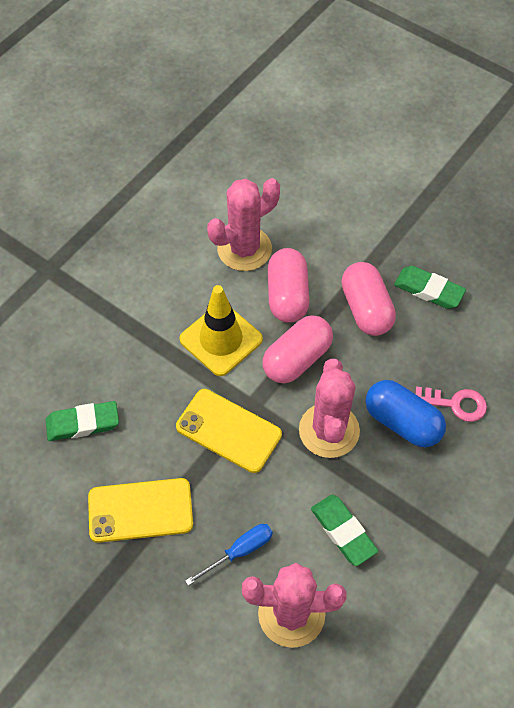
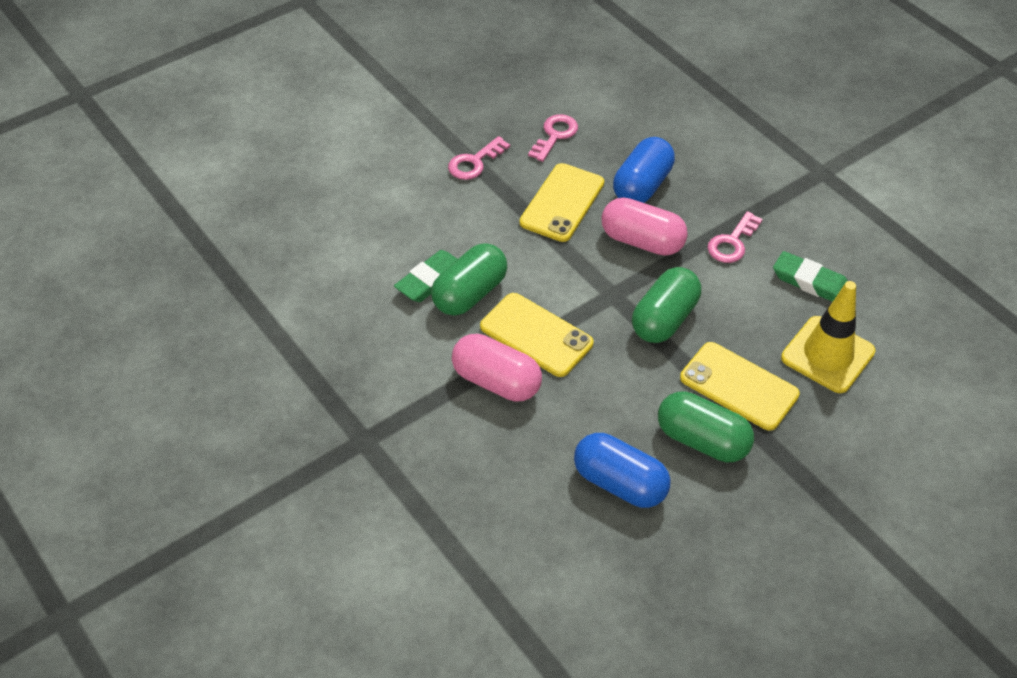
blue capsule: 1 -> 2
blue screwdriver: 1 -> 0
green capsule: 0 -> 3
green eraser: 3 -> 2
pink cactus: 3 -> 0
pink capsule: 3 -> 2
pink key: 1 -> 3
yellow phone: 2 -> 3

